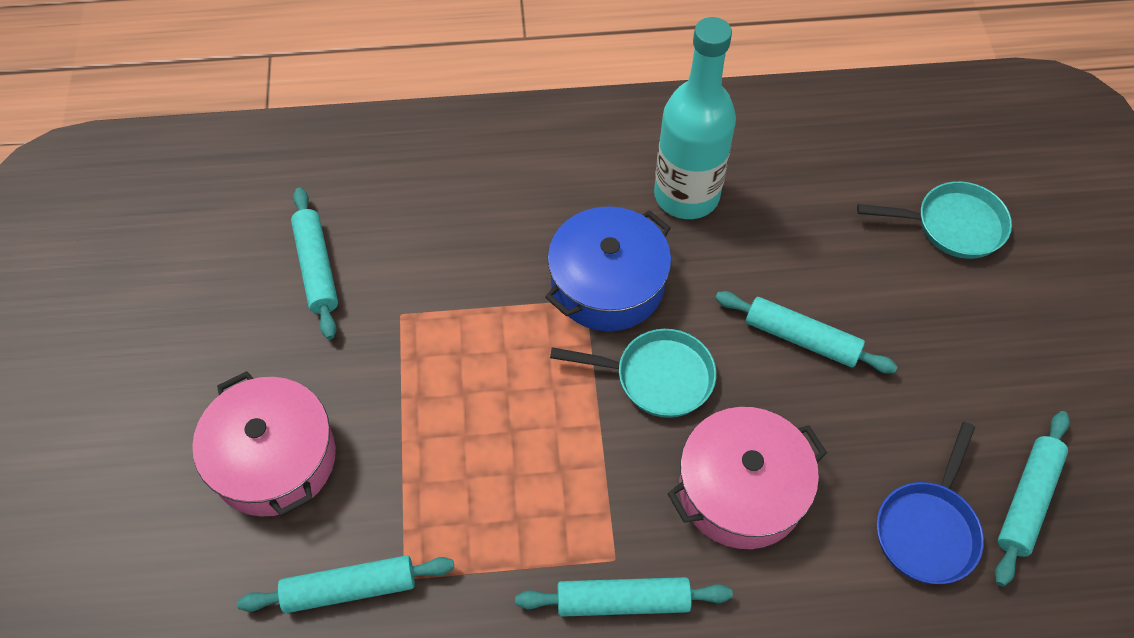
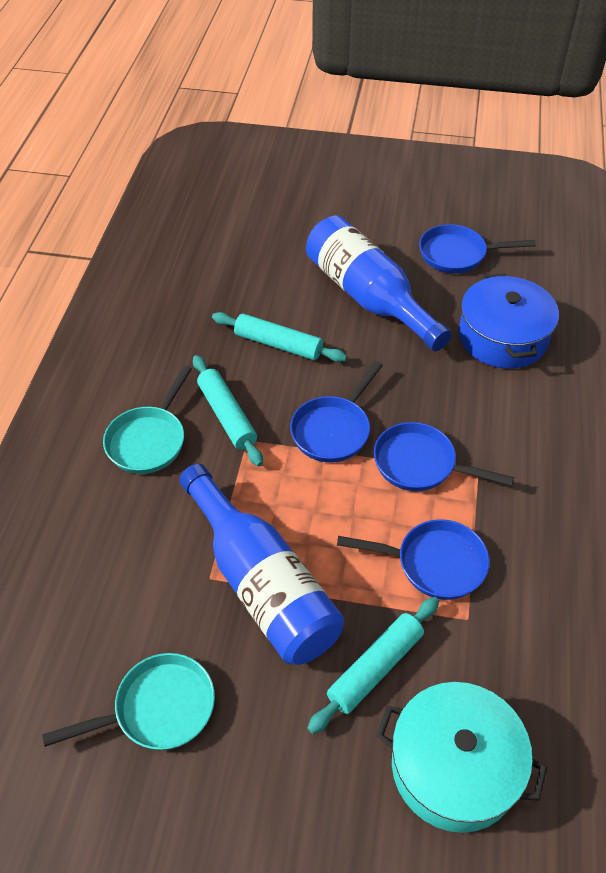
blue bottle: 0 -> 2
blue pan: 1 -> 4
pink pot: 2 -> 0
turquoise bottle: 1 -> 0
turquoise pot: 0 -> 1
turquoise rolling pin: 5 -> 3

